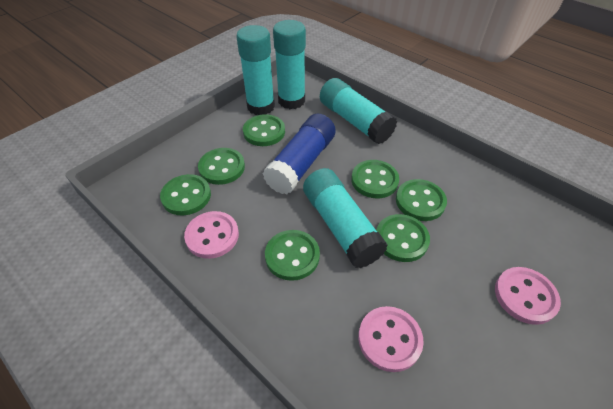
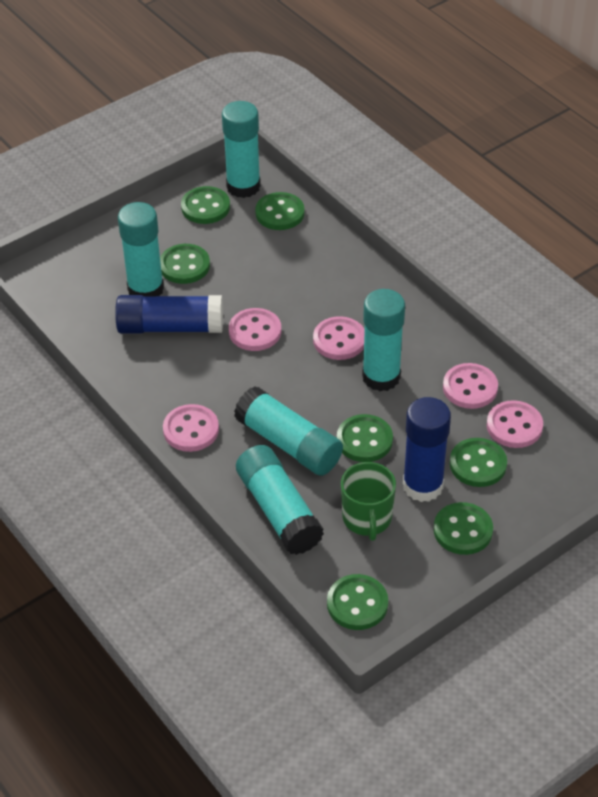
blue glue stick: 1 -> 2
green mug: 0 -> 1
pink button: 3 -> 5
turquoise glue stick: 4 -> 5

